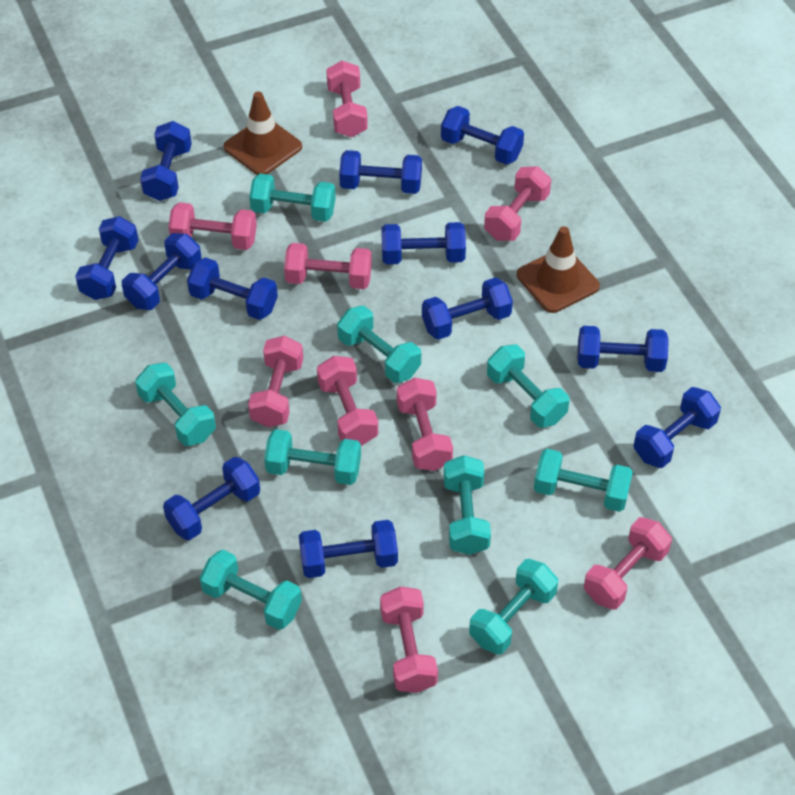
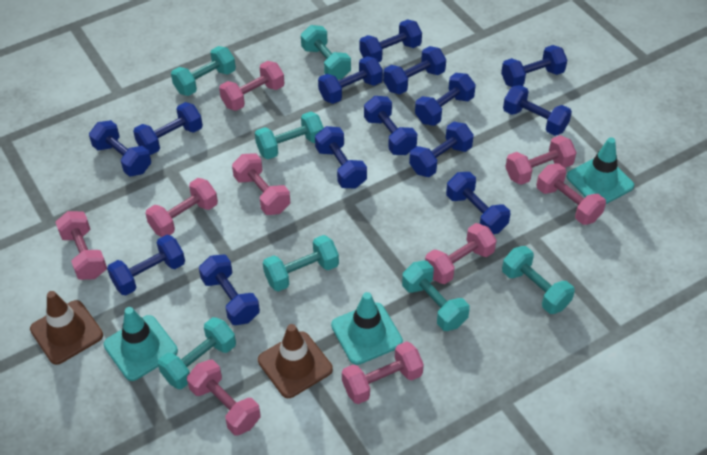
blue dumbbell: 12 -> 14
turquoise dumbbell: 9 -> 7
turquoise traffic cone: 0 -> 3

